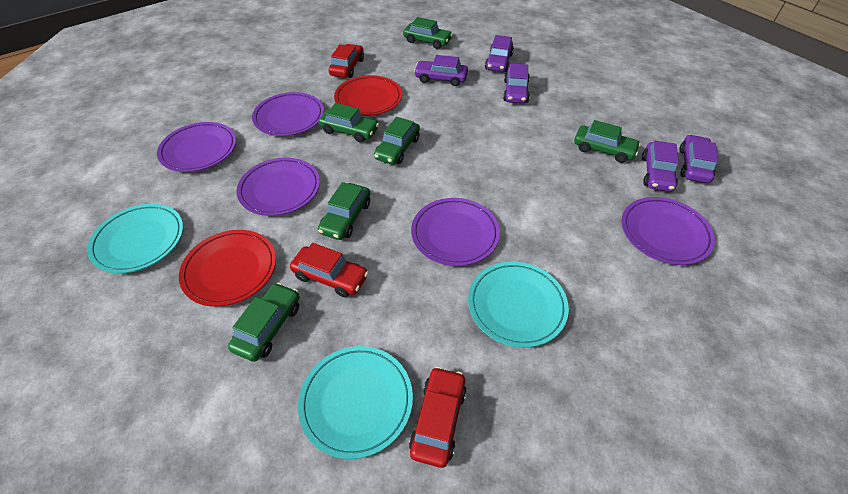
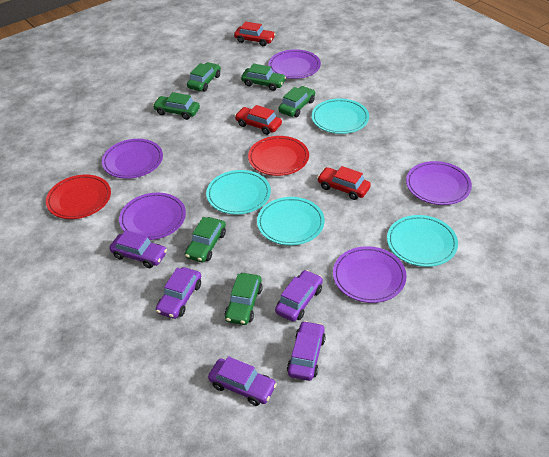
turquoise plate: 3 -> 4

